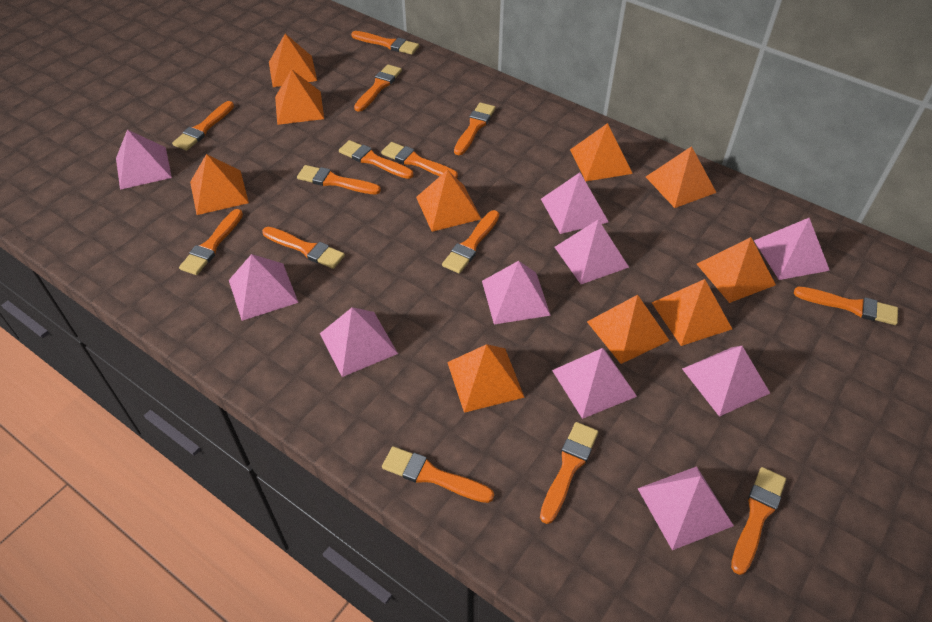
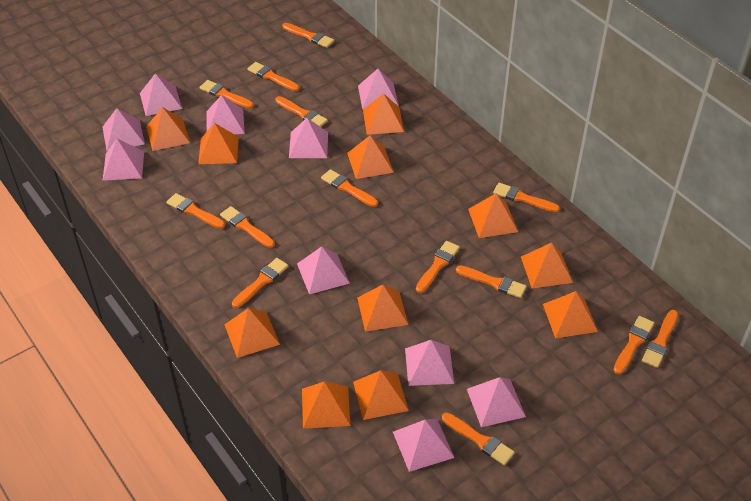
orange pyramid: 10 -> 11

